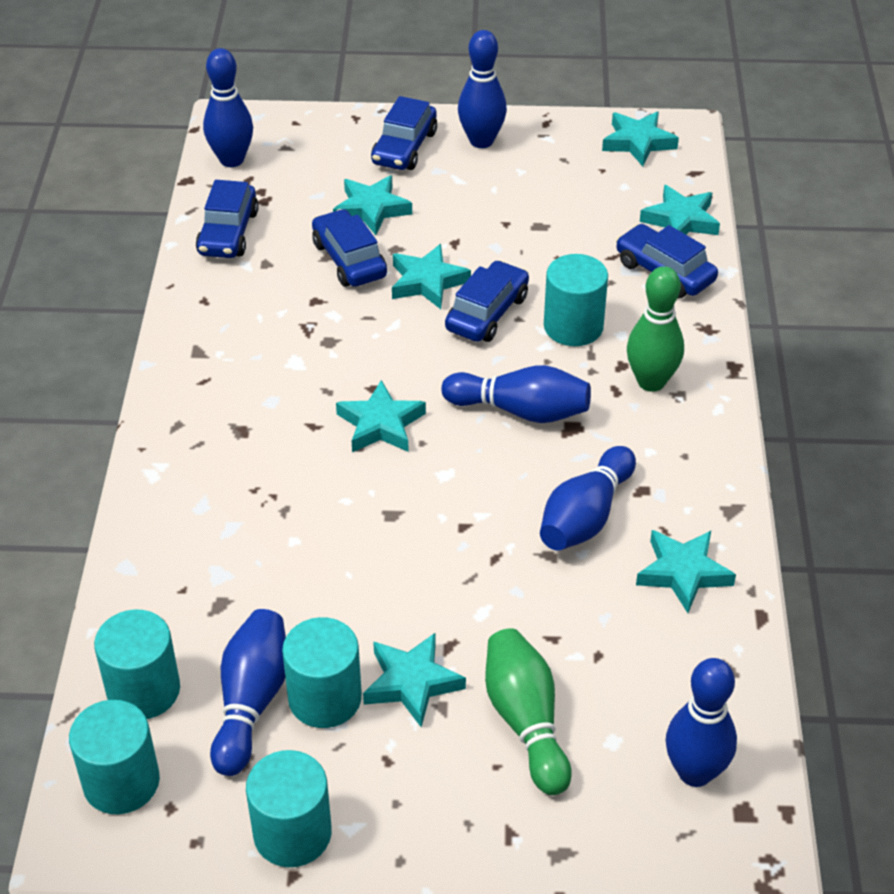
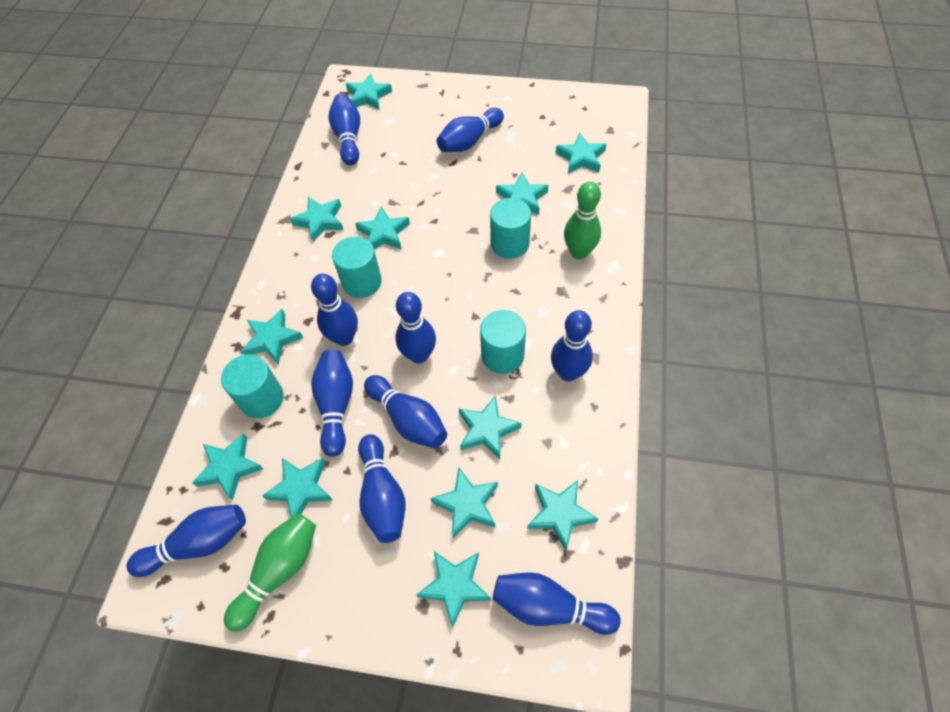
blue bowling pin: 6 -> 10
blue car: 5 -> 0
turquoise cylinder: 5 -> 4
turquoise star: 7 -> 12

